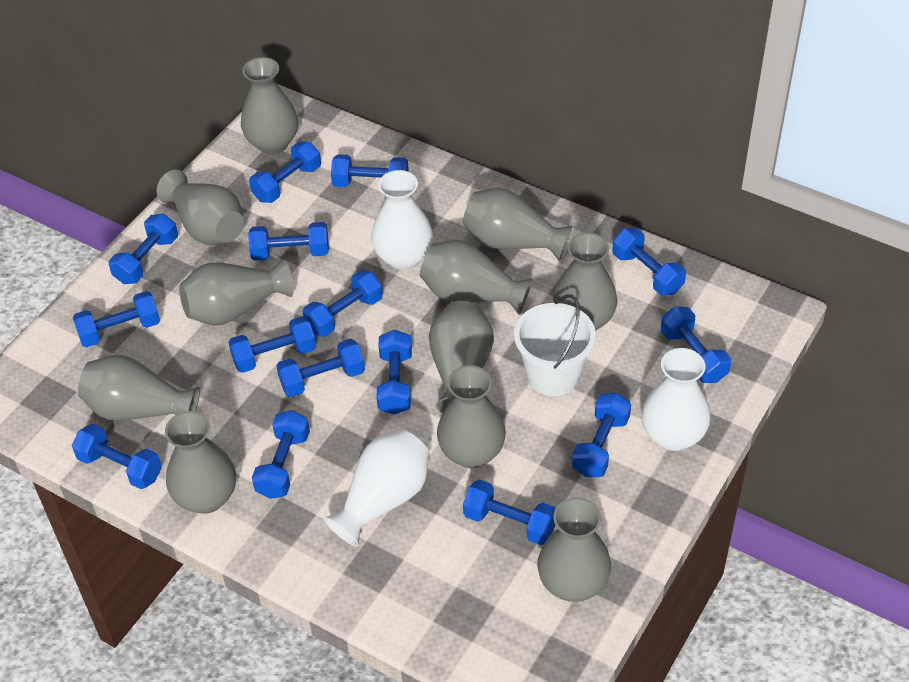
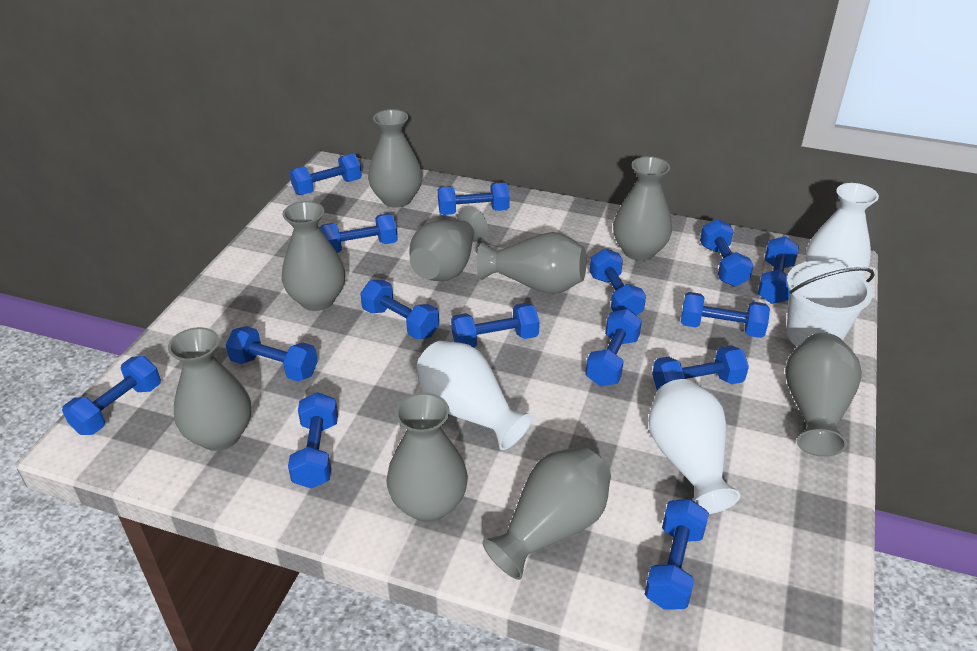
grey vase: 11 -> 9

